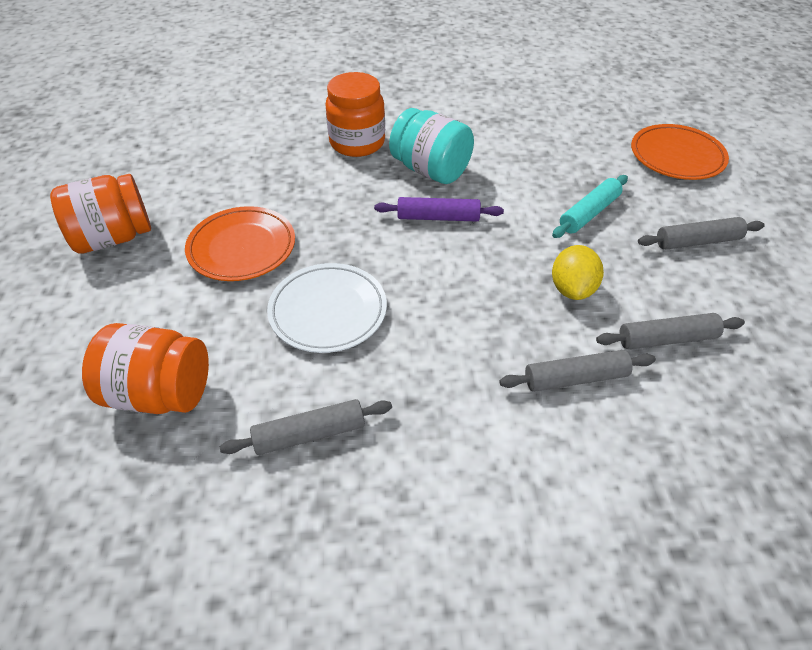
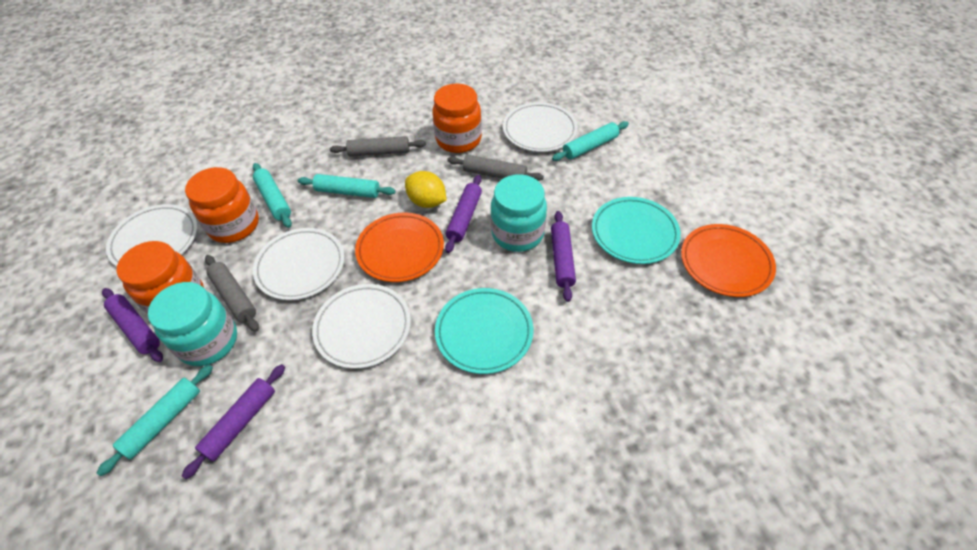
grey rolling pin: 4 -> 3
purple rolling pin: 1 -> 4
turquoise jar: 1 -> 2
turquoise plate: 0 -> 2
turquoise rolling pin: 1 -> 4
white plate: 1 -> 4

